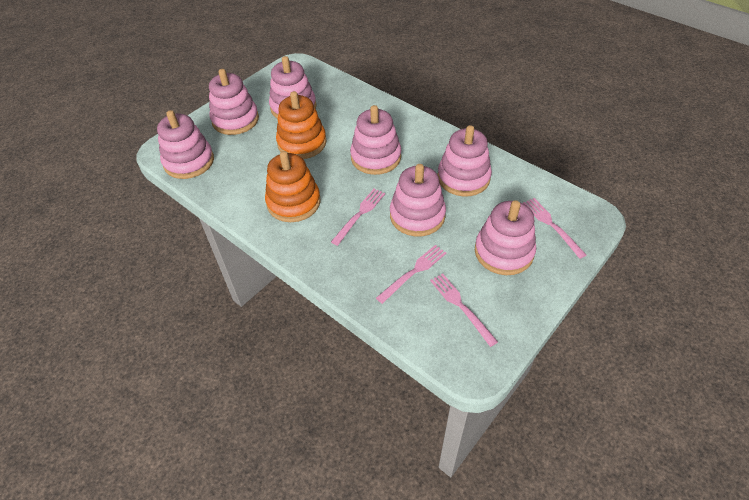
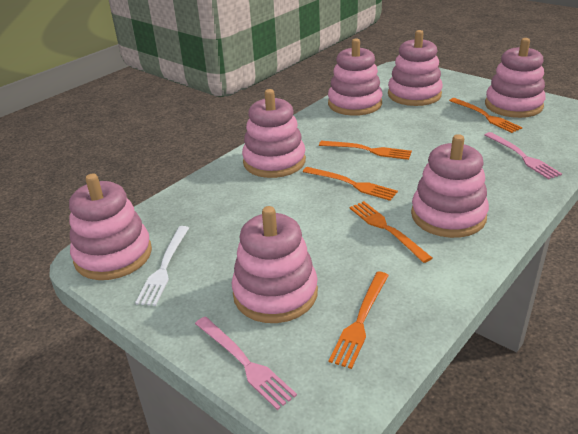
orange fork: 0 -> 5
orange stacking toy: 2 -> 0
pink fork: 4 -> 2
white fork: 0 -> 1

